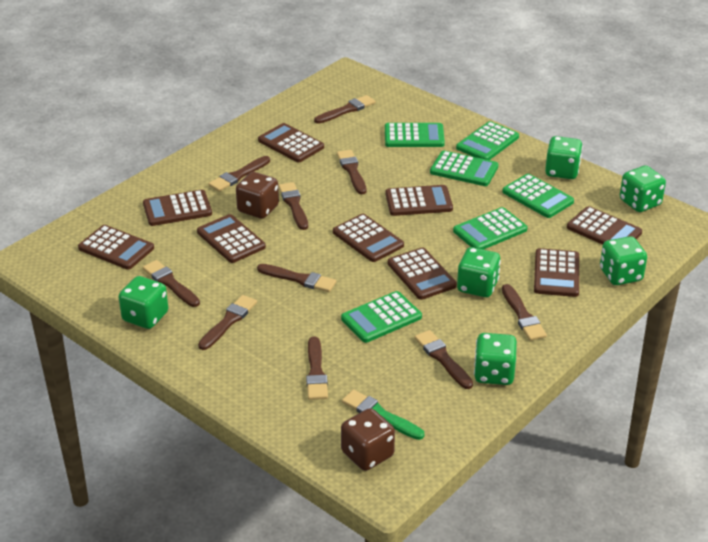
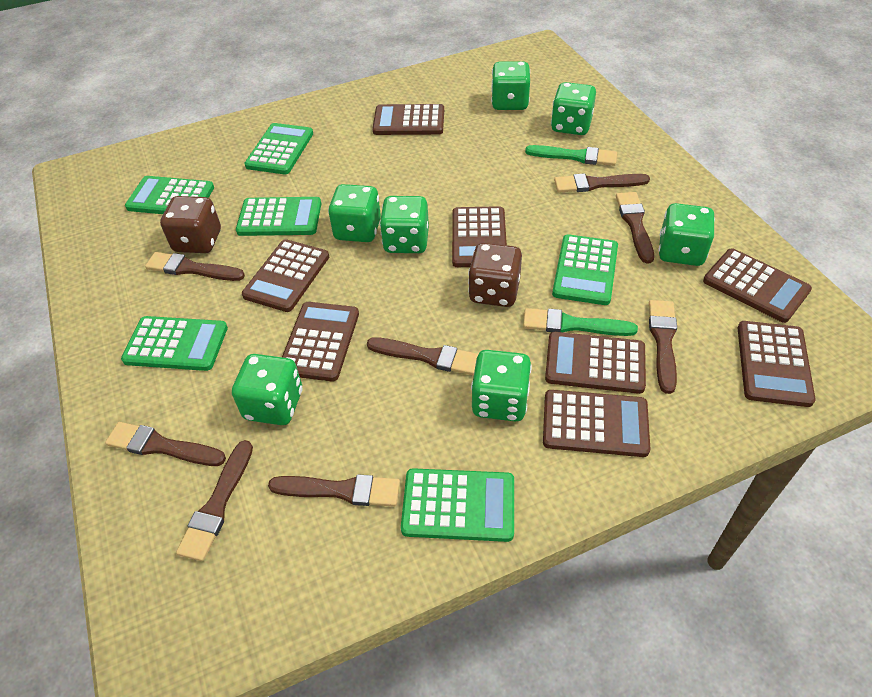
brown brush: 10 -> 8
brown calculator: 9 -> 8
green brush: 1 -> 2
green dice: 6 -> 7

